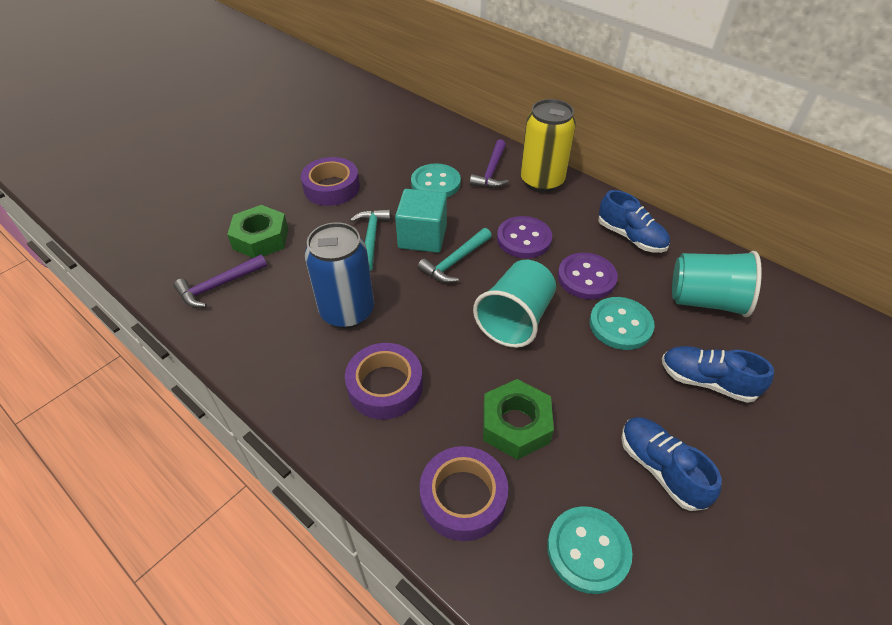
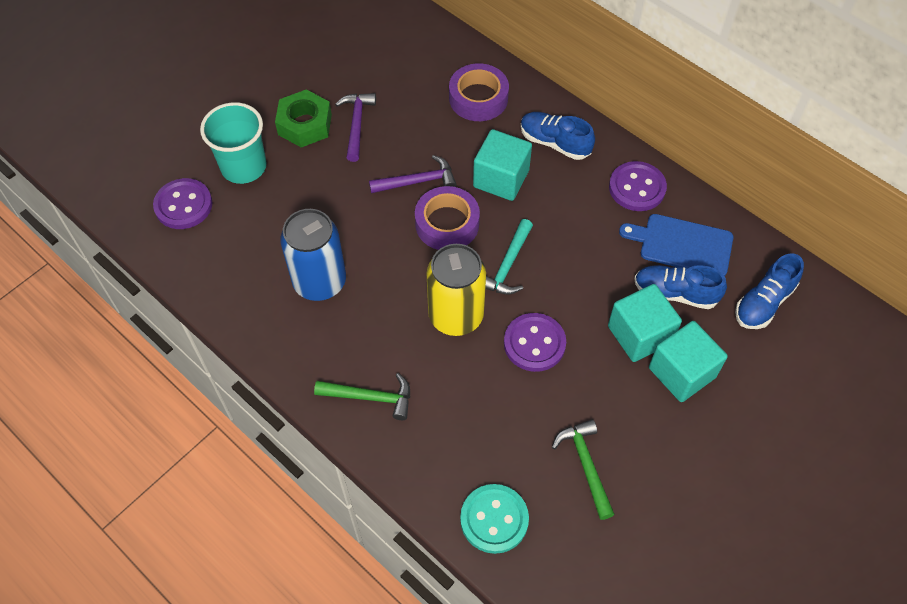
blue cutting board: 0 -> 1
green hammer: 0 -> 2
green nut: 2 -> 1
purple button: 2 -> 3
purple tape: 3 -> 2
turquoise button: 3 -> 1
turquoise cube: 1 -> 3
turquoise cup: 2 -> 1
turquoise hammer: 2 -> 1

